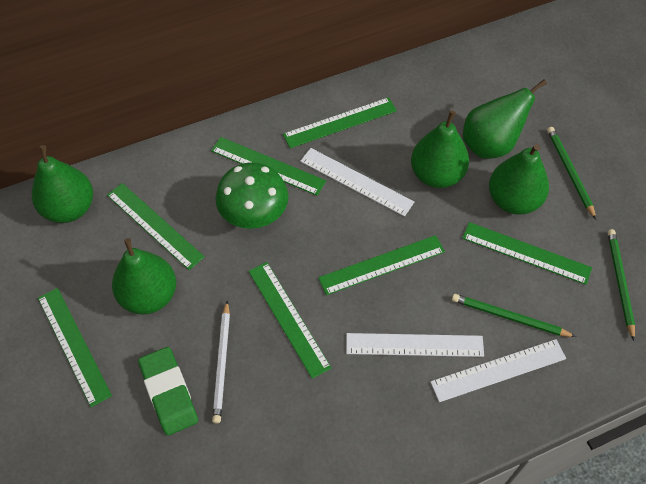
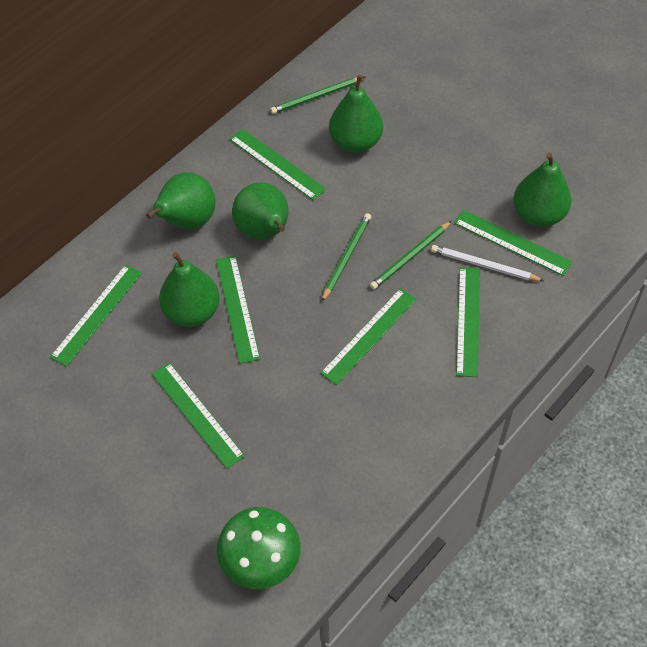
green eraser: 1 -> 0
white ruler: 3 -> 0

